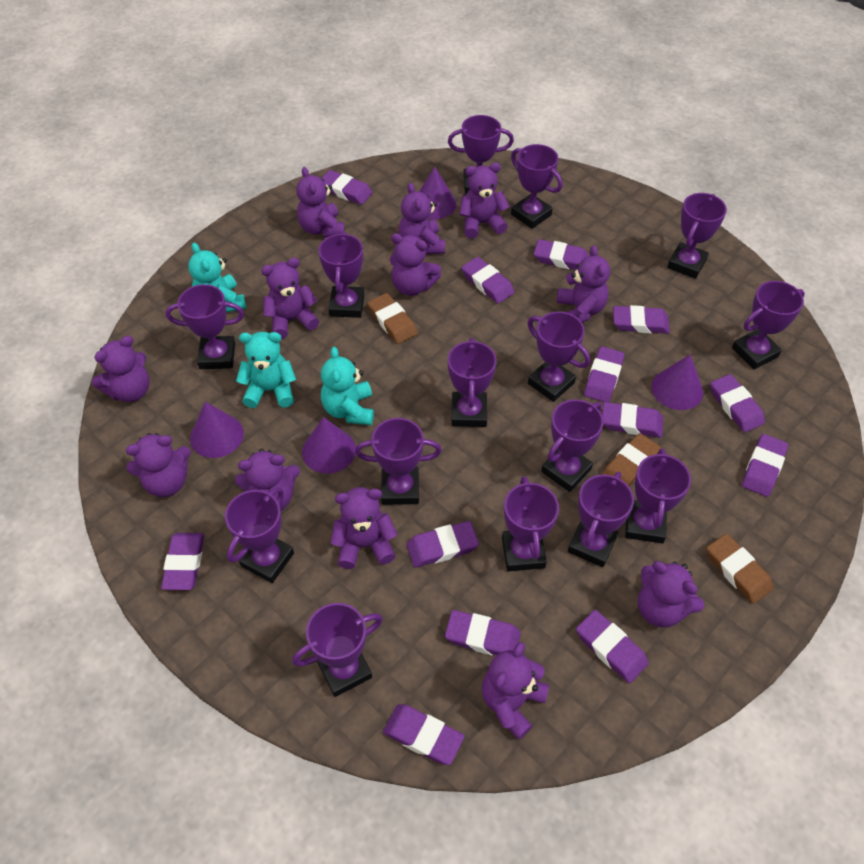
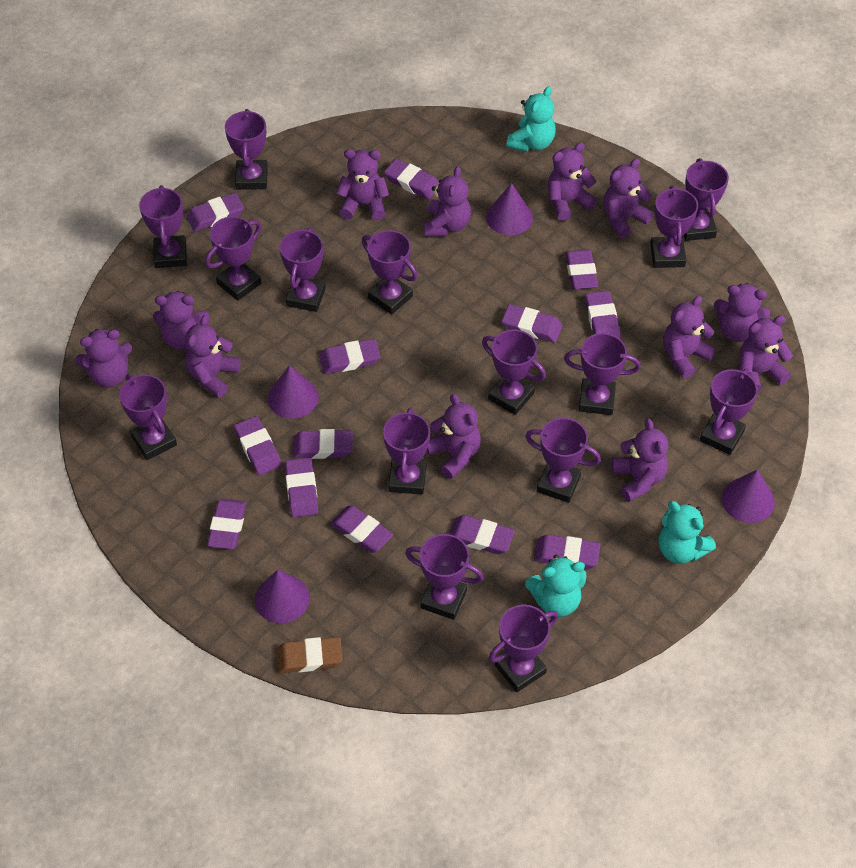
brown eraser: 3 -> 1

